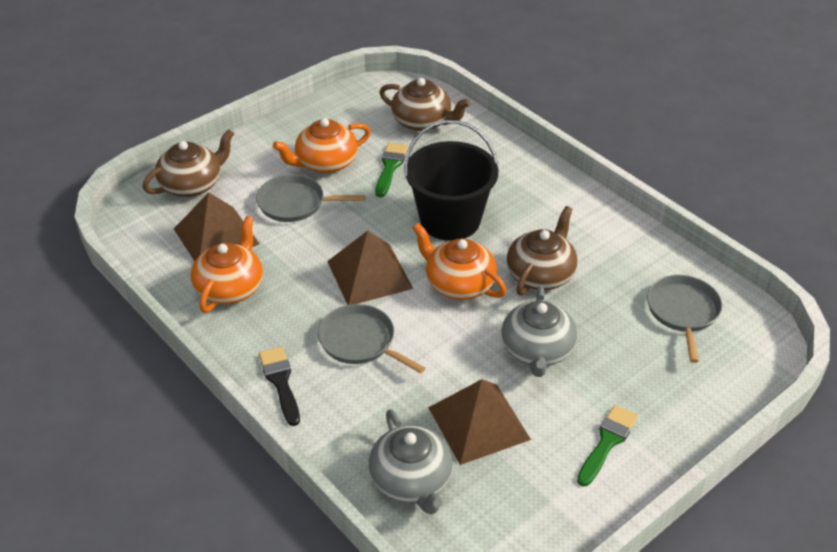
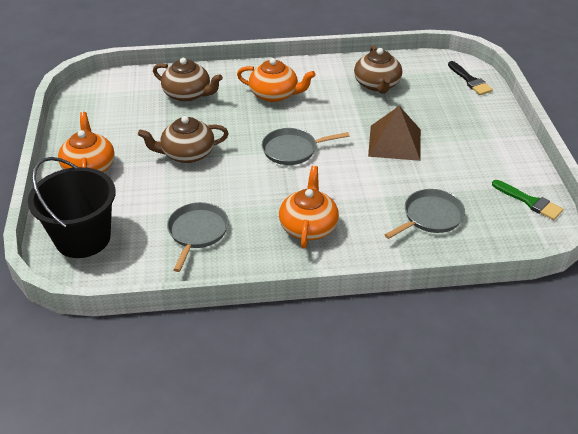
brown pyramid: 3 -> 1
green brush: 2 -> 1
grey teapot: 2 -> 0

